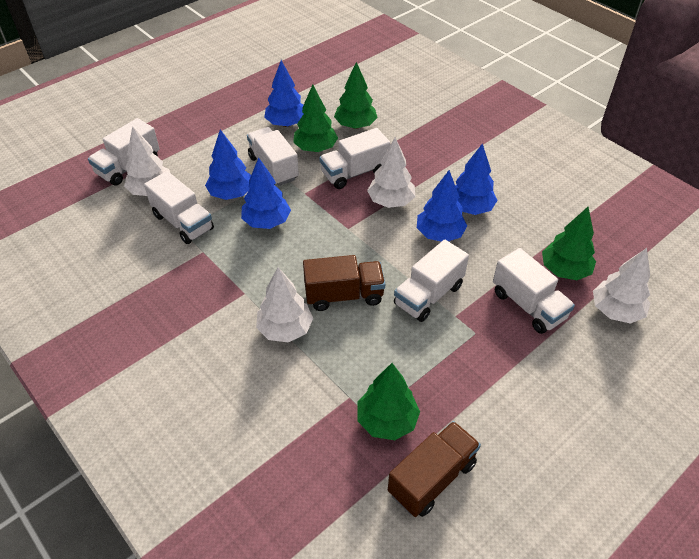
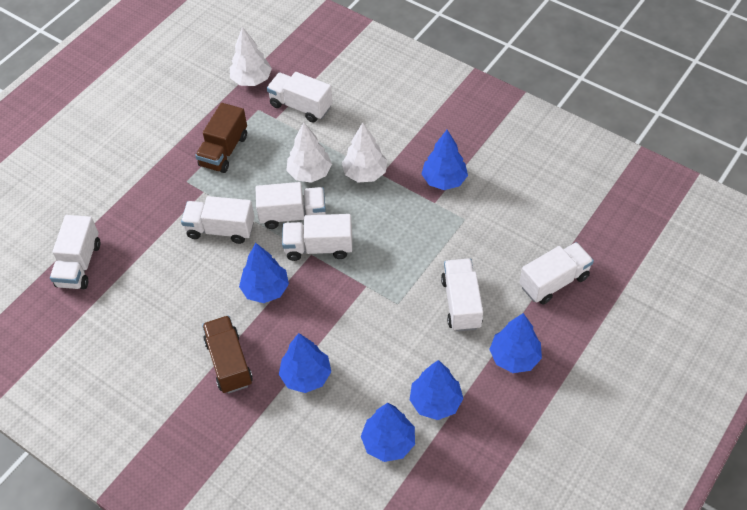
blue tree: 5 -> 6
green tree: 4 -> 0
white tree: 4 -> 3
white truck: 6 -> 7

